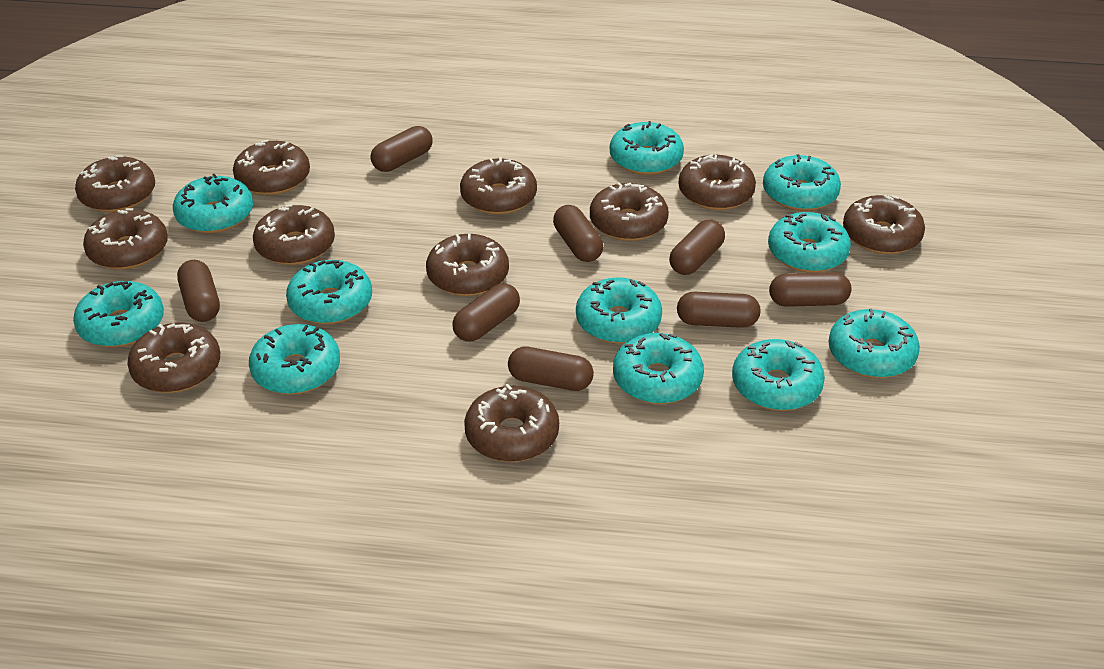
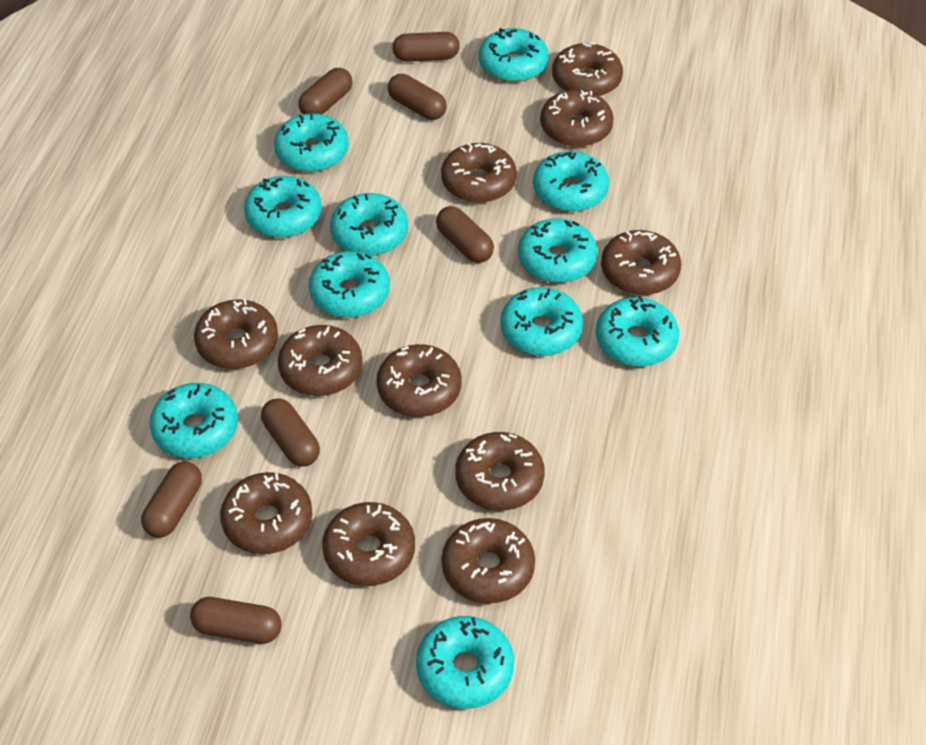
brown capsule: 8 -> 7

